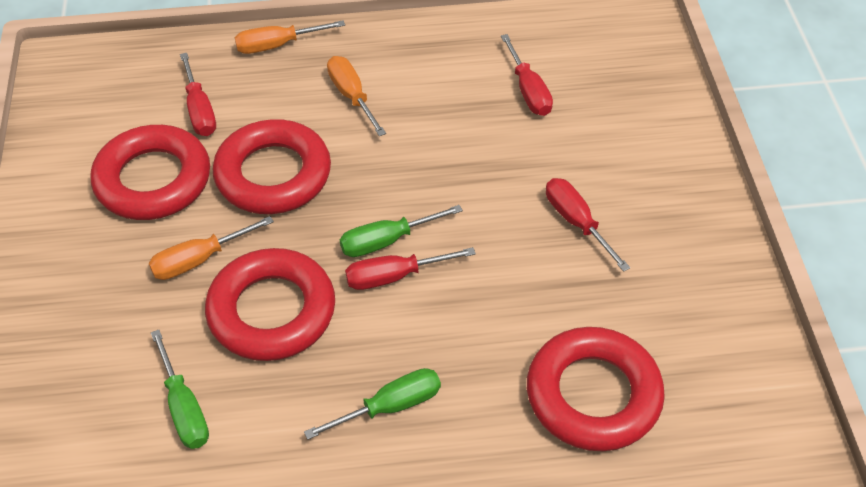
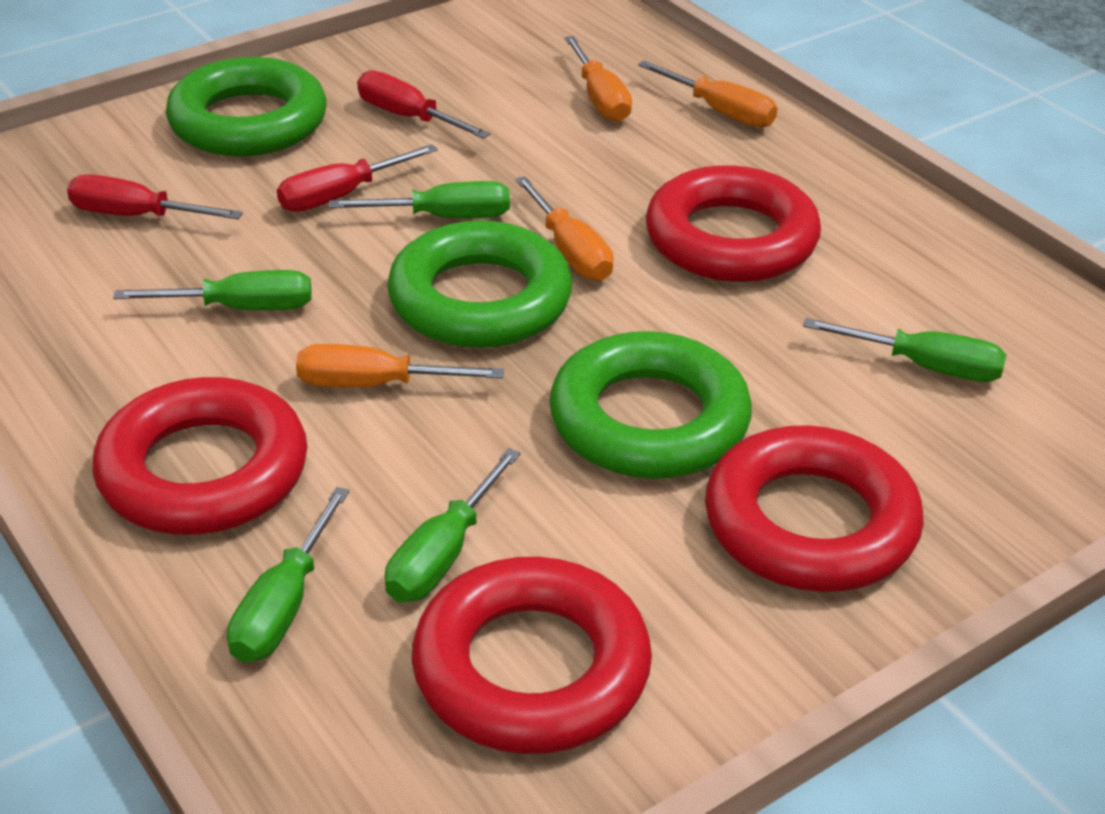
green ring: 0 -> 3
green screwdriver: 3 -> 5
orange screwdriver: 3 -> 4
red screwdriver: 4 -> 3

